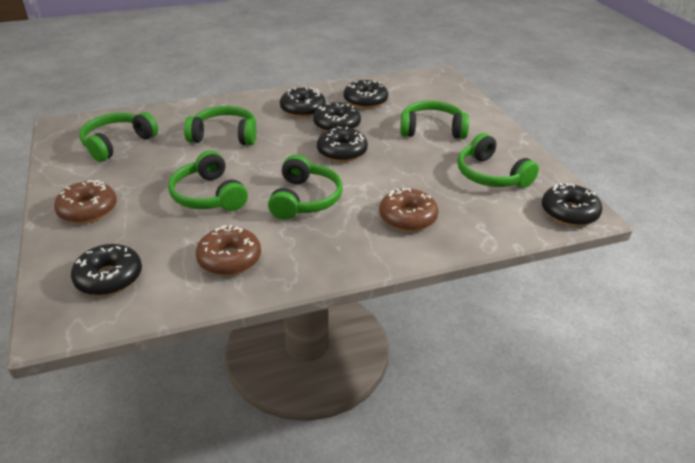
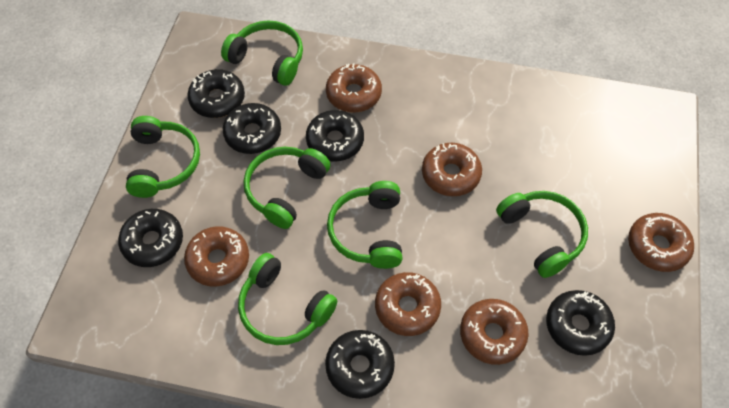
brown donut: 3 -> 6

